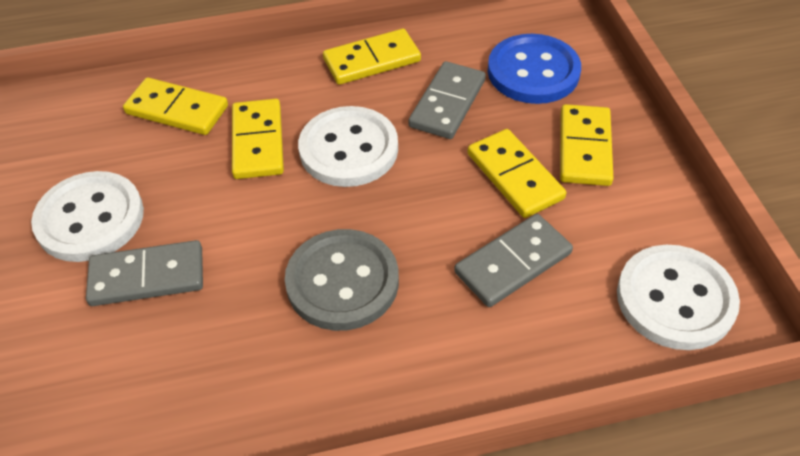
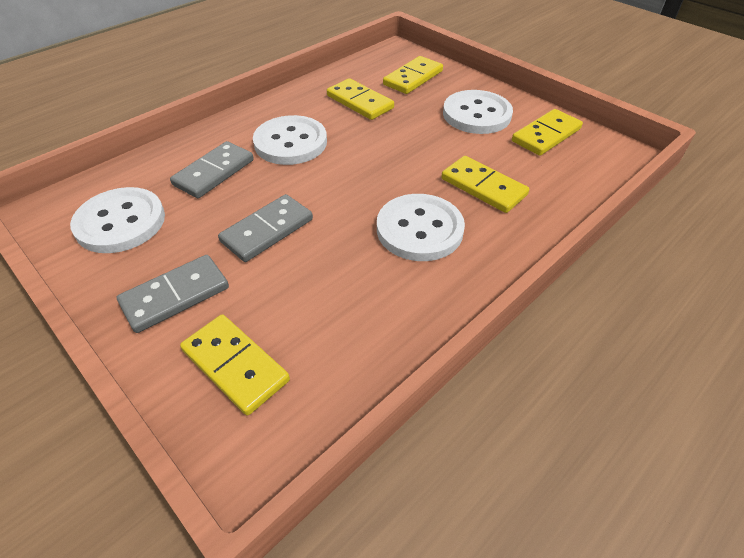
blue button: 1 -> 0
grey button: 1 -> 0
white button: 3 -> 4

